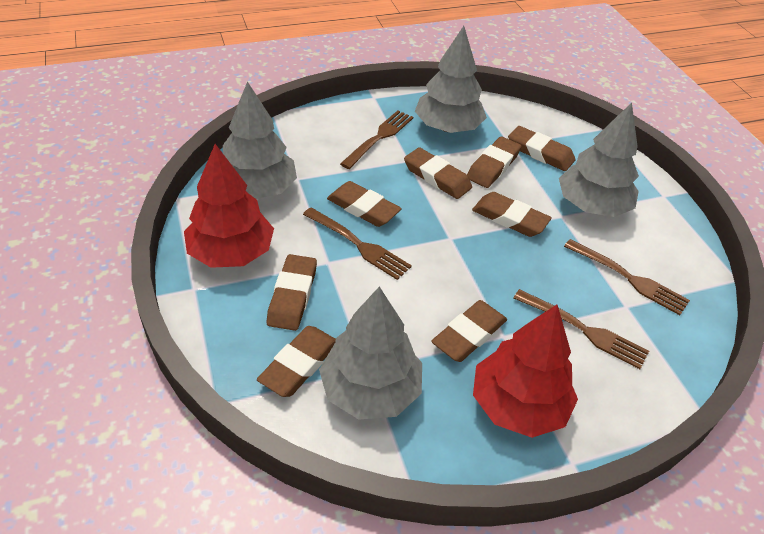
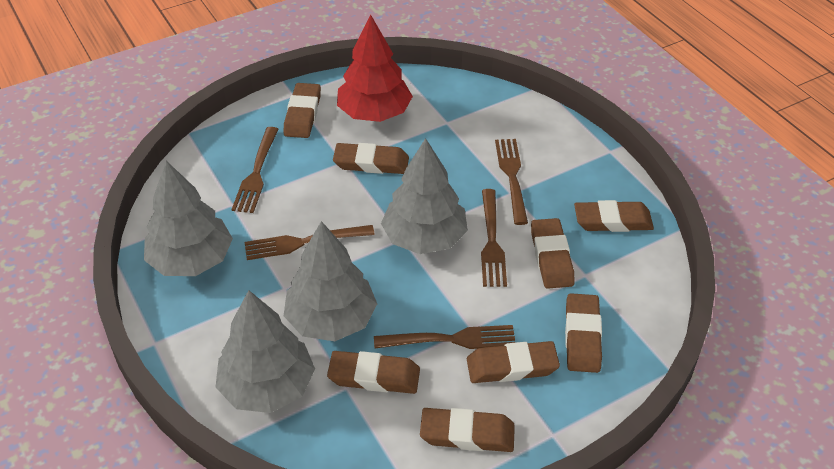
brown fork: 4 -> 5
red tree: 2 -> 1

